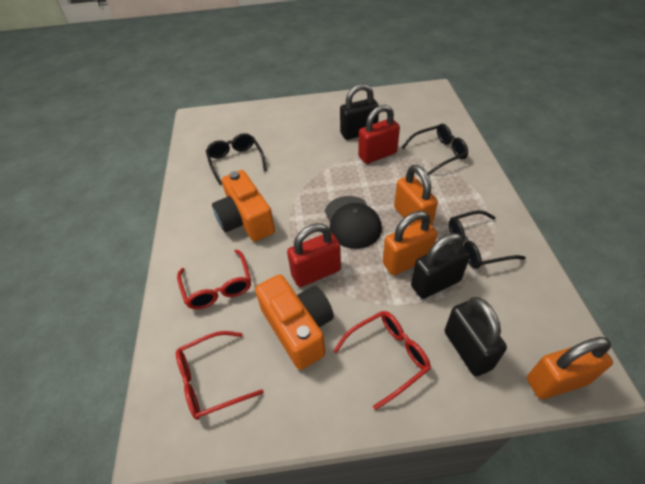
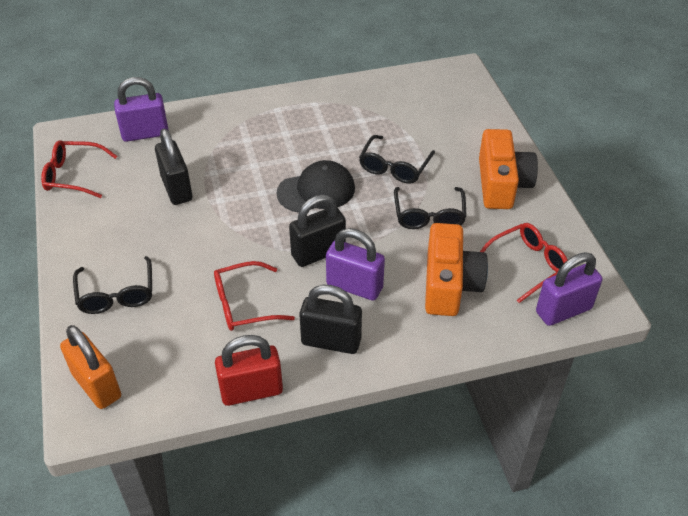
orange padlock: 3 -> 1
purple padlock: 0 -> 3
red padlock: 2 -> 1

